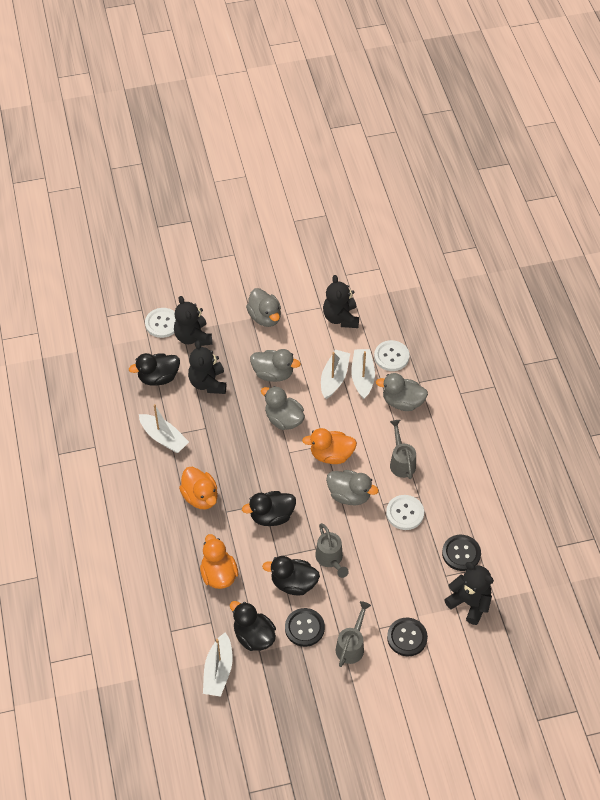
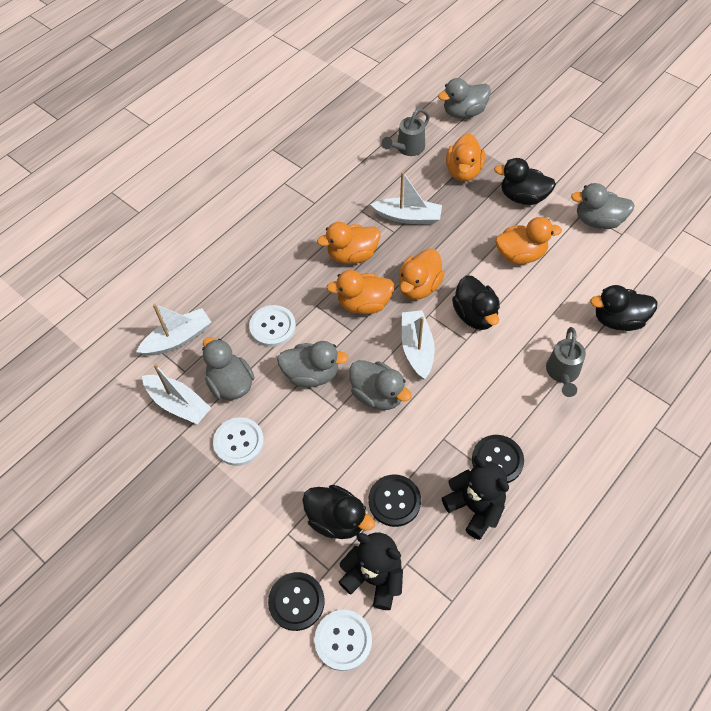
black teddy bear: 4 -> 2
grey watering can: 3 -> 2
orange duck: 3 -> 5

